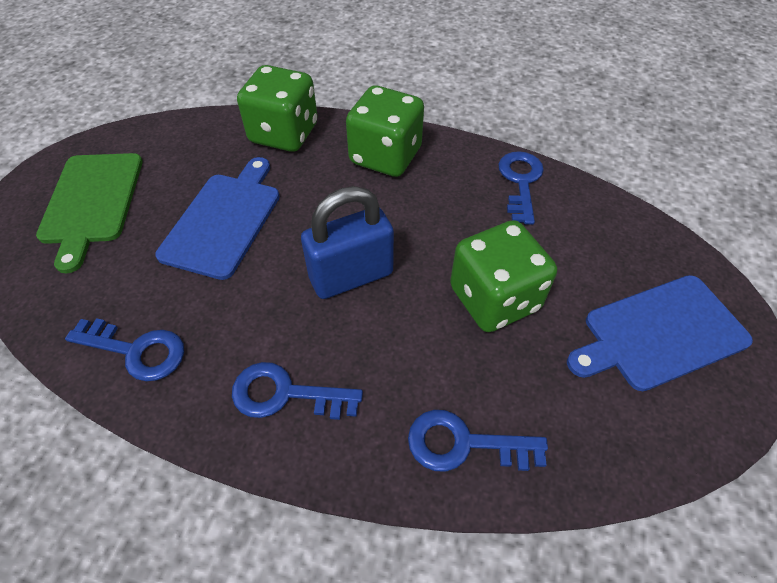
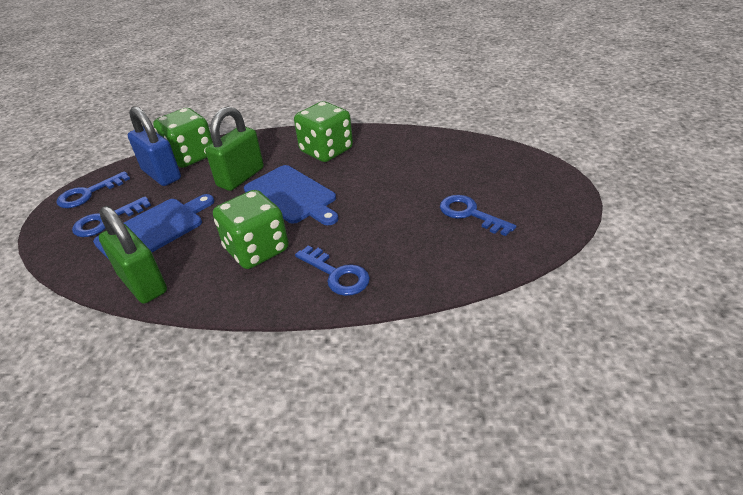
green cutting board: 1 -> 0
green padlock: 0 -> 2

